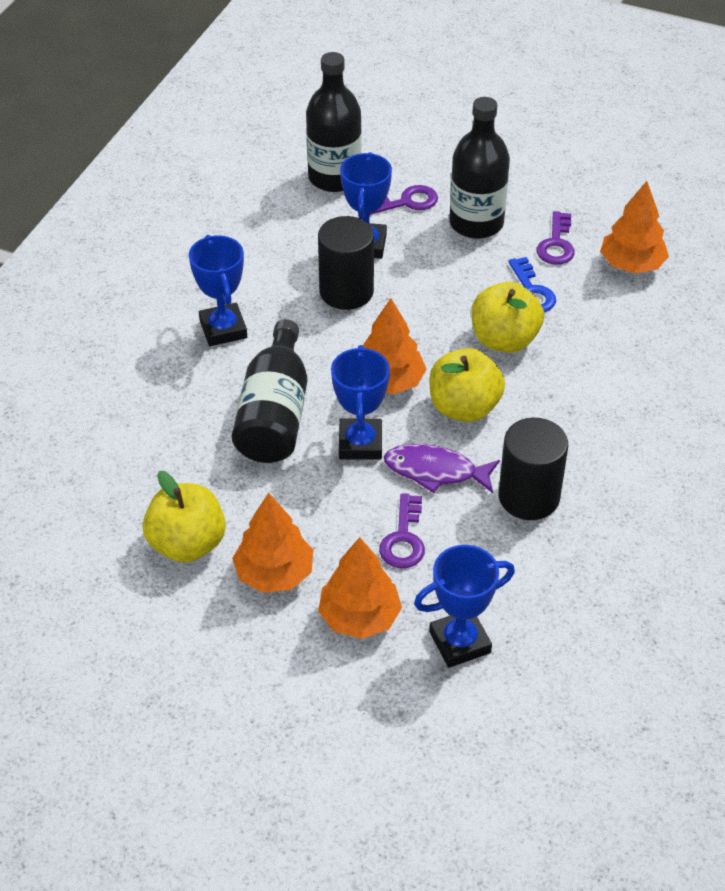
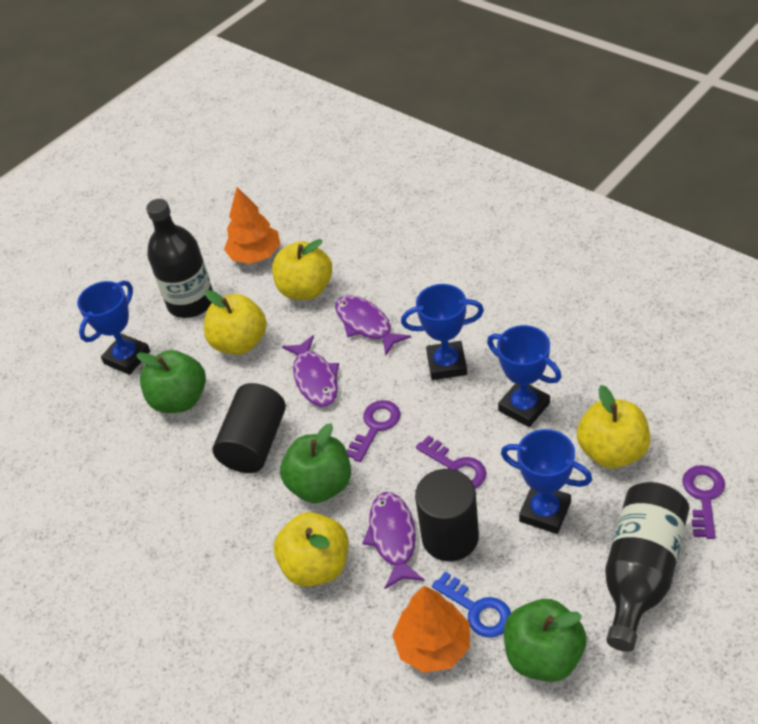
black bottle: 3 -> 2
green apple: 0 -> 3
orange tree: 4 -> 2
purple fish: 1 -> 3
yellow apple: 3 -> 4

